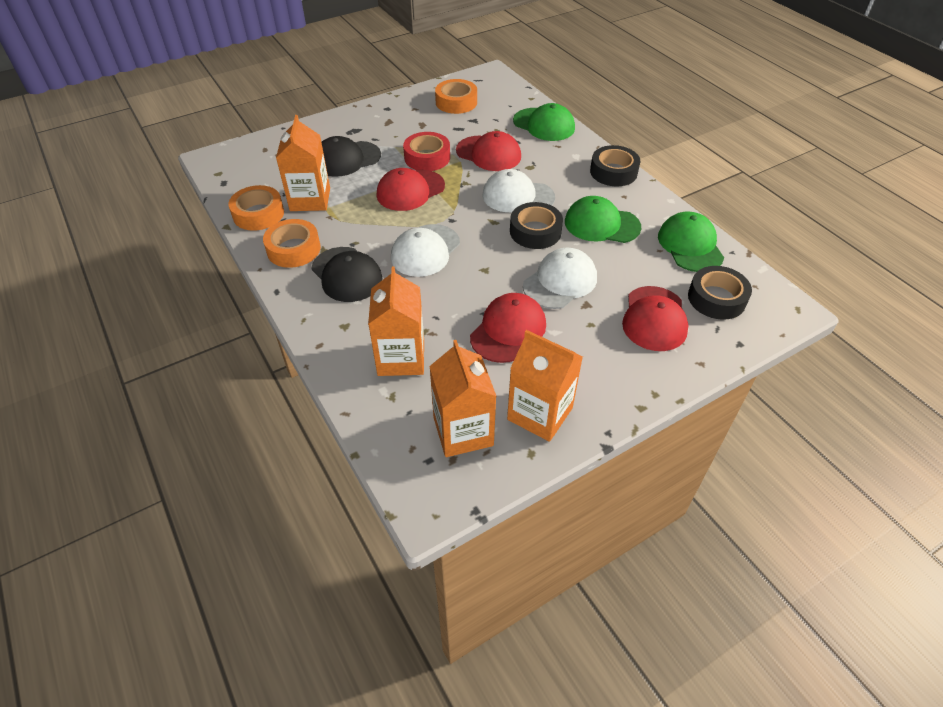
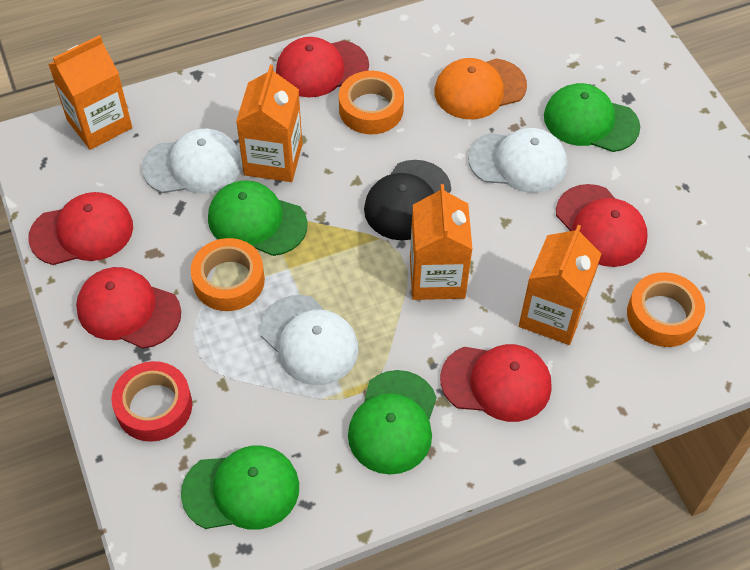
black cap: 2 -> 1
black tape: 3 -> 0
green cap: 3 -> 4
orange cap: 0 -> 1
red cap: 4 -> 5

